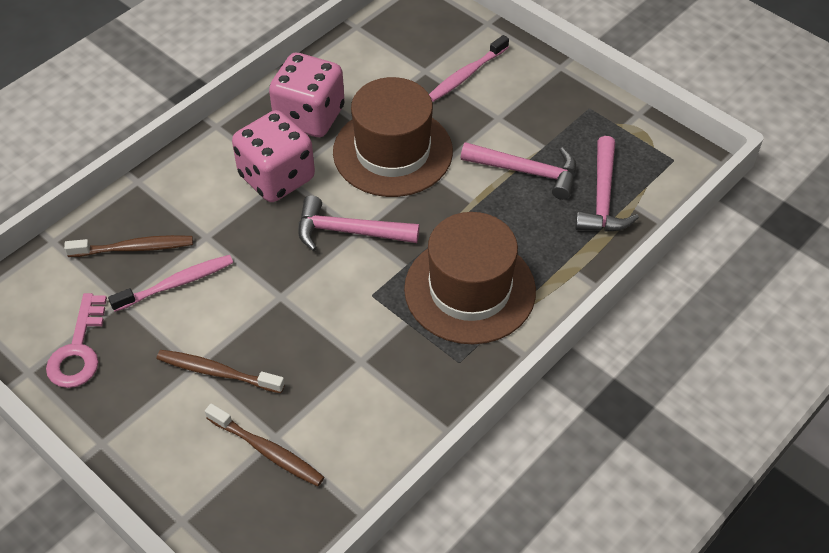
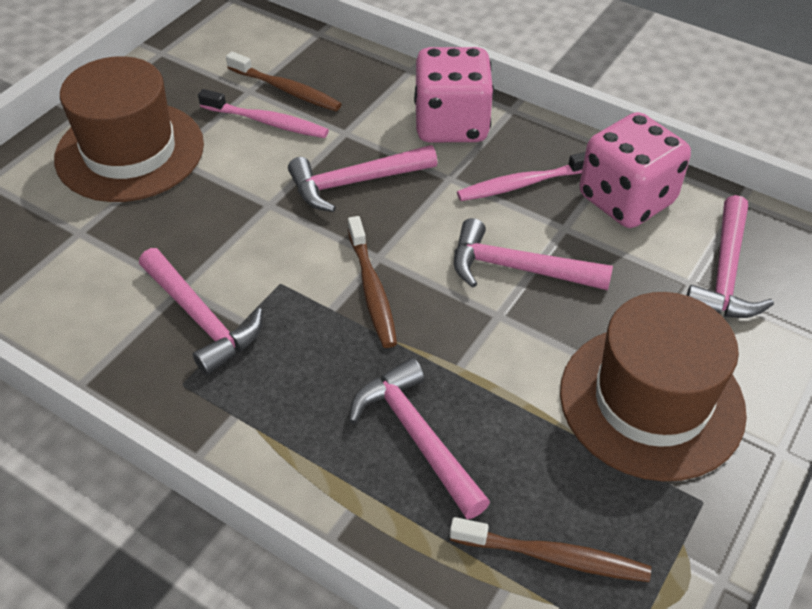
pink hammer: 3 -> 5
pink key: 1 -> 0

